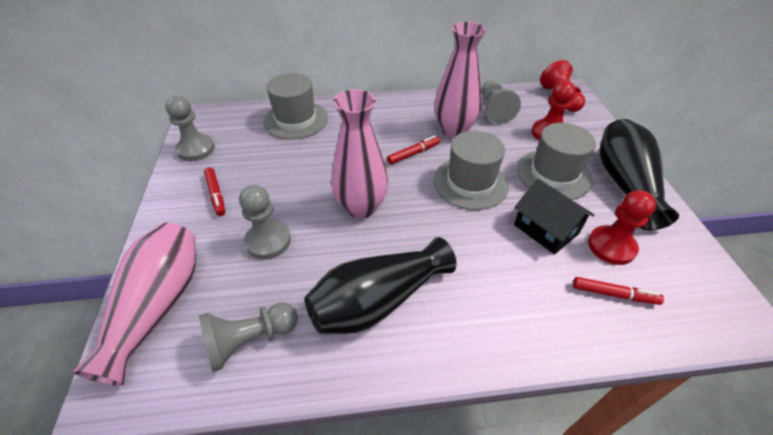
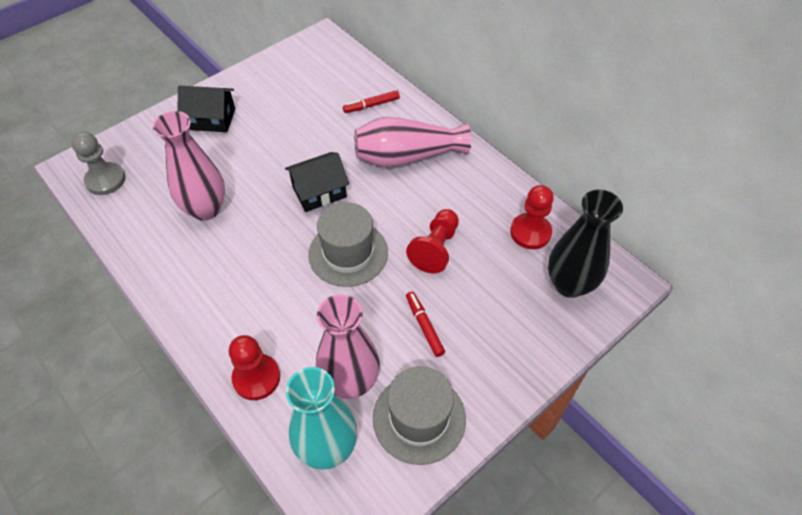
black house: 1 -> 2
black vase: 2 -> 1
grey hat: 3 -> 2
grey pawn: 4 -> 1
red marker: 3 -> 2
turquoise vase: 0 -> 1

